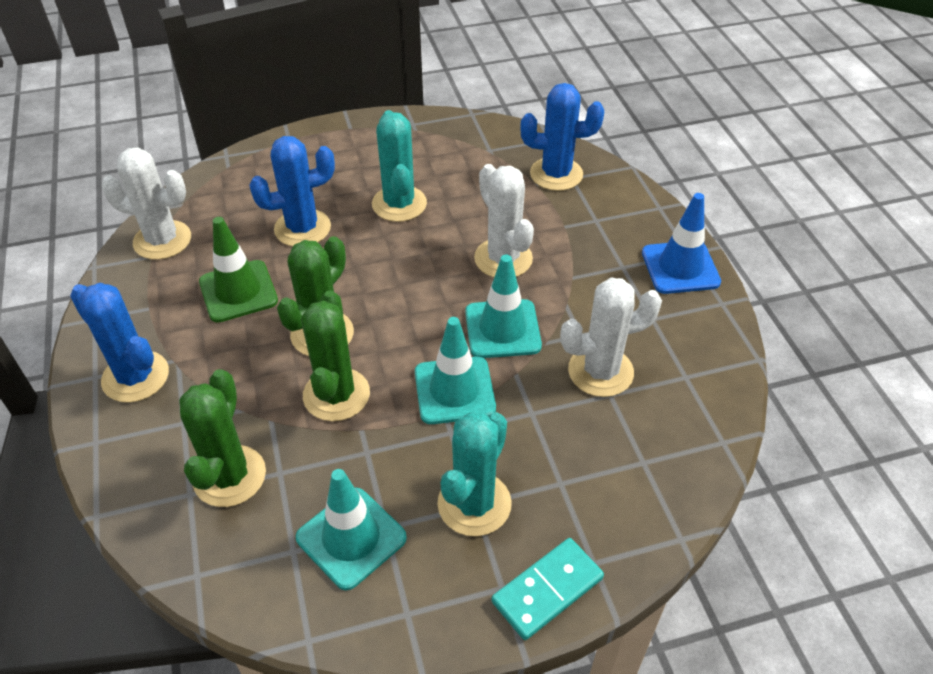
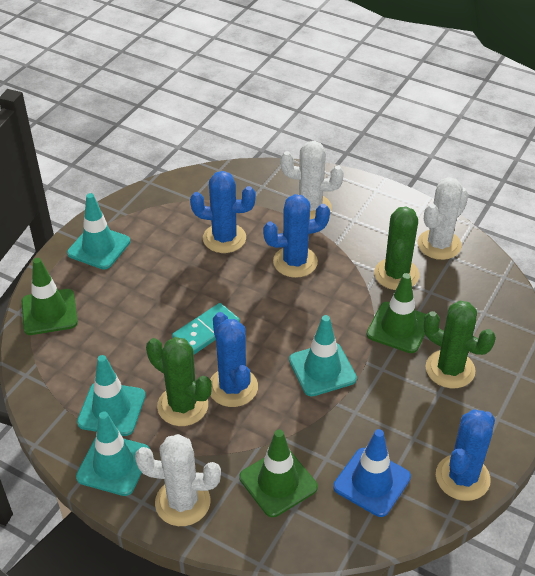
blue cactus: 3 -> 4
green traffic cone: 1 -> 3
turquoise cactus: 2 -> 0
turquoise traffic cone: 3 -> 4

